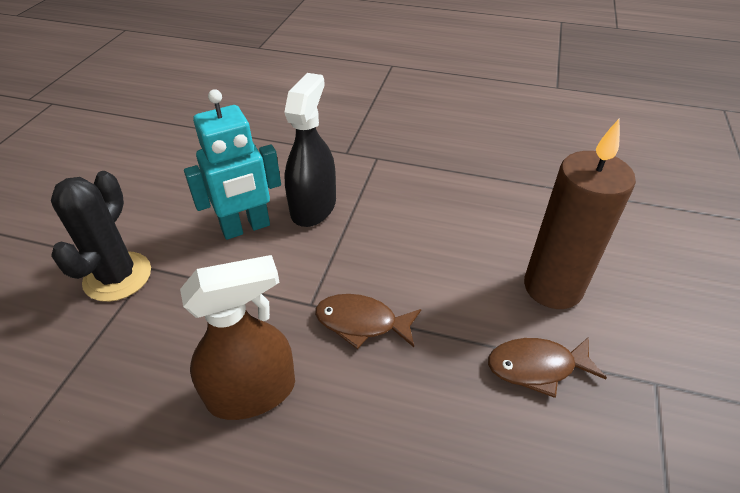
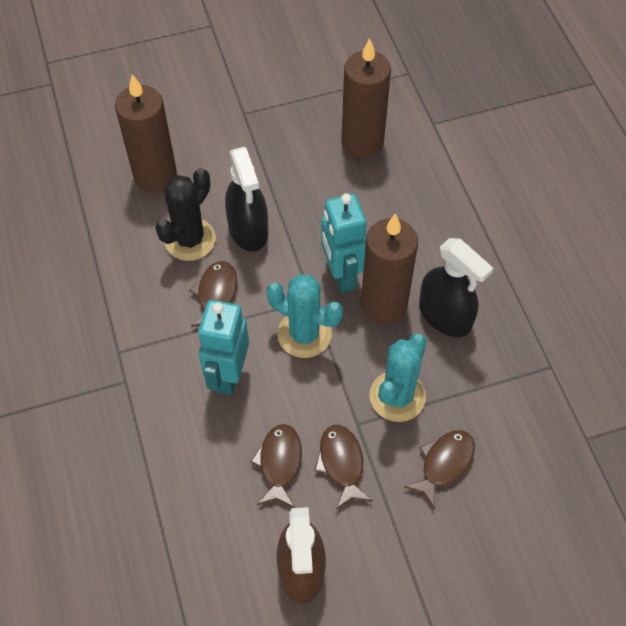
black spray bottle: 1 -> 2
brown candle: 1 -> 3
brown fish: 2 -> 4
turquoise cactus: 0 -> 2
turquoise robot: 1 -> 2

